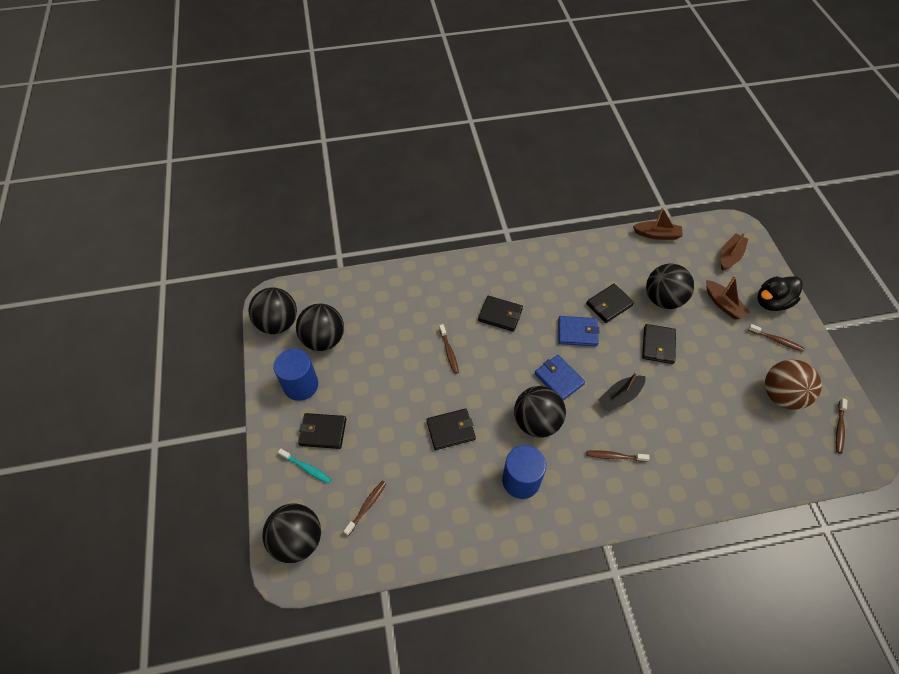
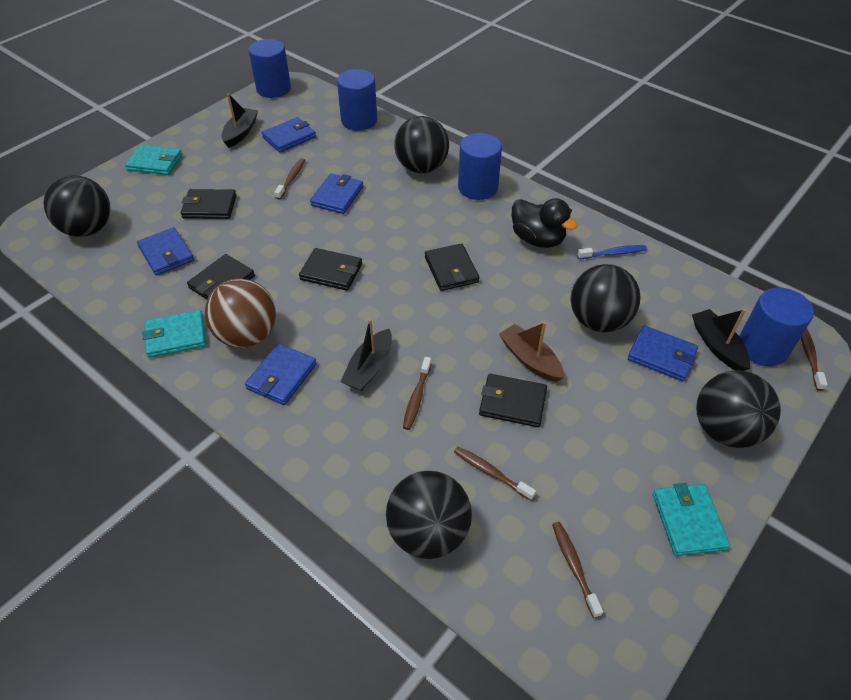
black boat: 1 -> 3
blue cylinder: 2 -> 4
blue toothbrush: 0 -> 1
blue wallet: 2 -> 5
brown boat: 3 -> 1
turquoise toothbrush: 1 -> 0
turquoise wallet: 0 -> 3

